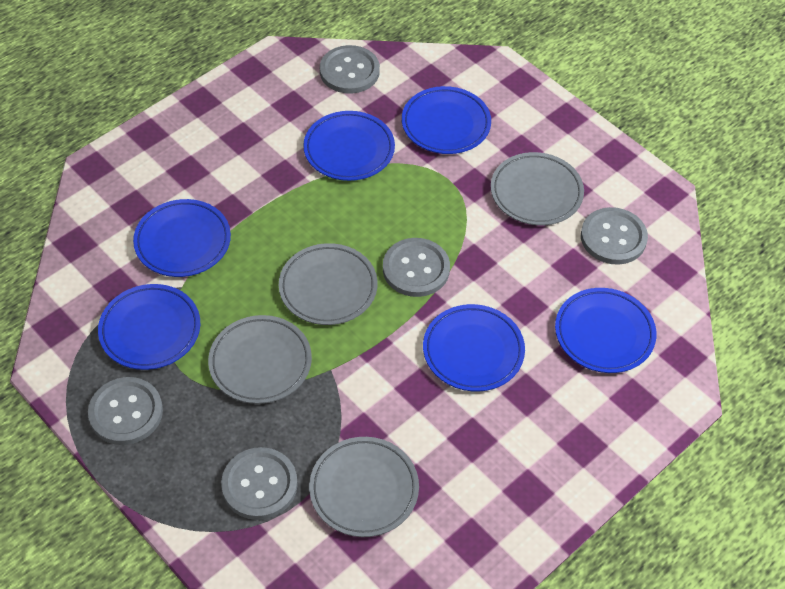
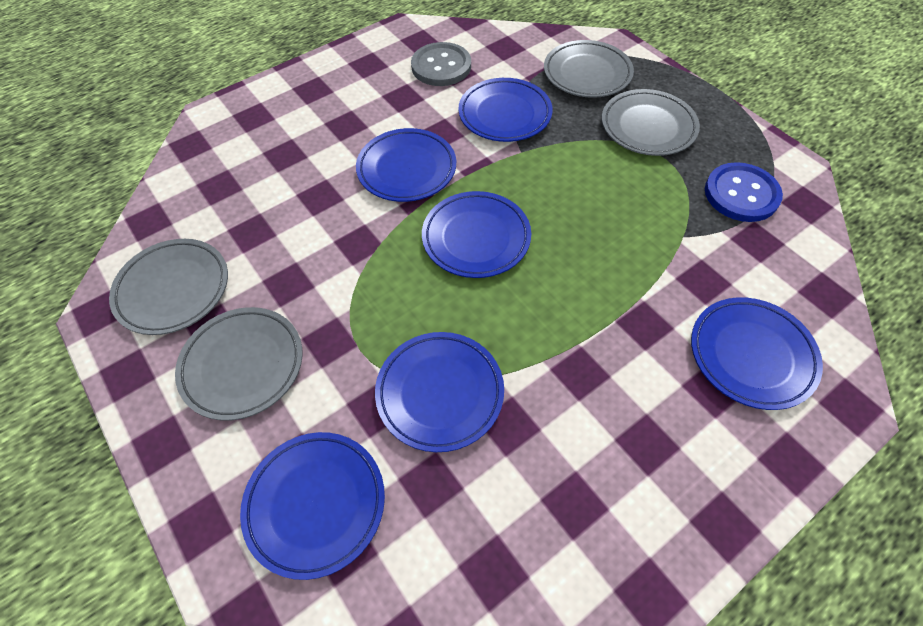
blue button: 0 -> 1
grey button: 5 -> 1

